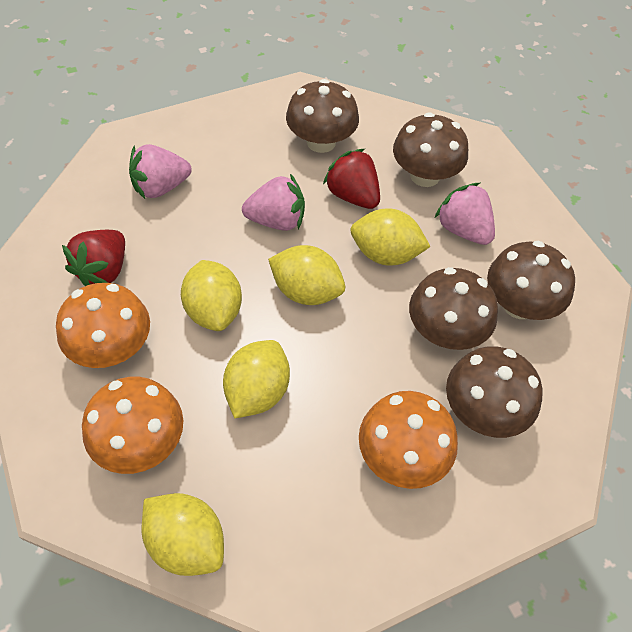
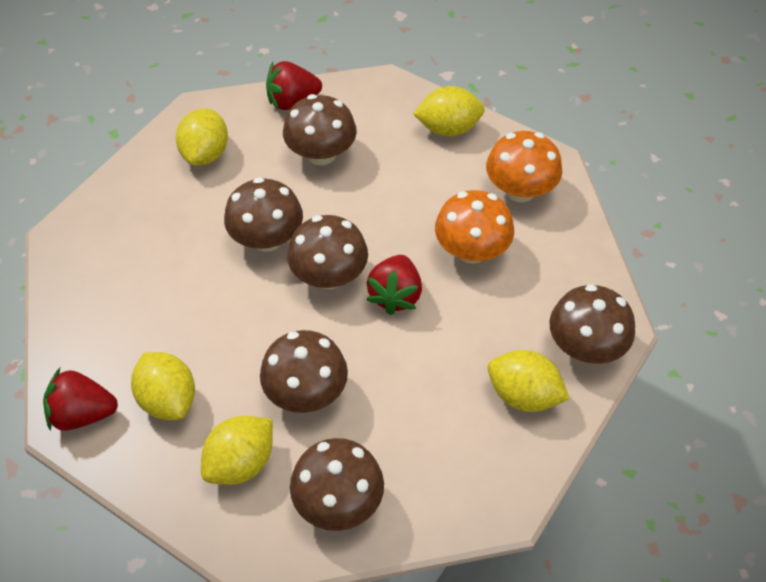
brown mushroom: 5 -> 6
orange mushroom: 3 -> 2
pink strawberry: 3 -> 0
red strawberry: 2 -> 3

